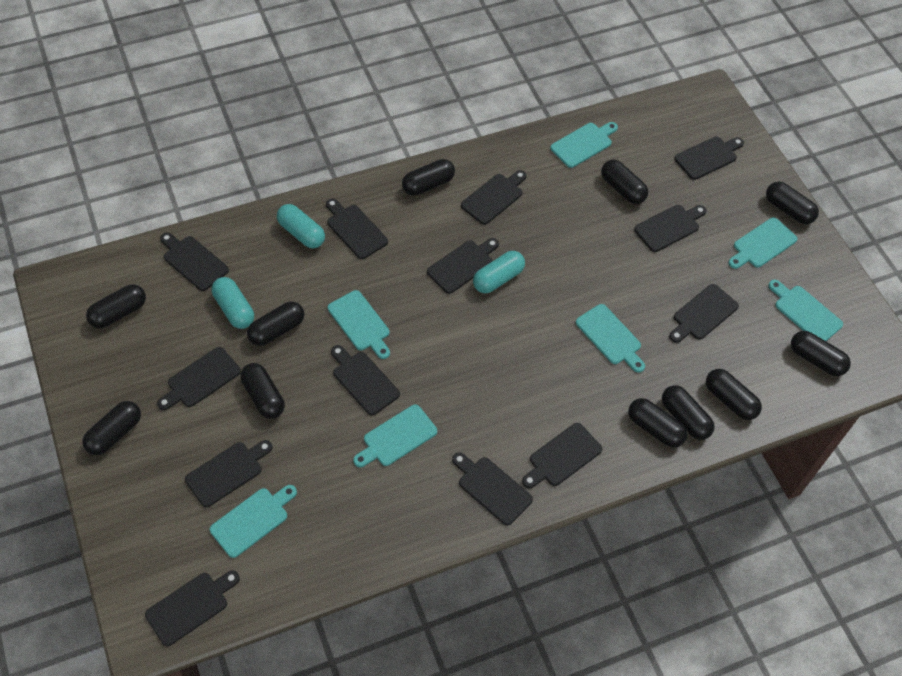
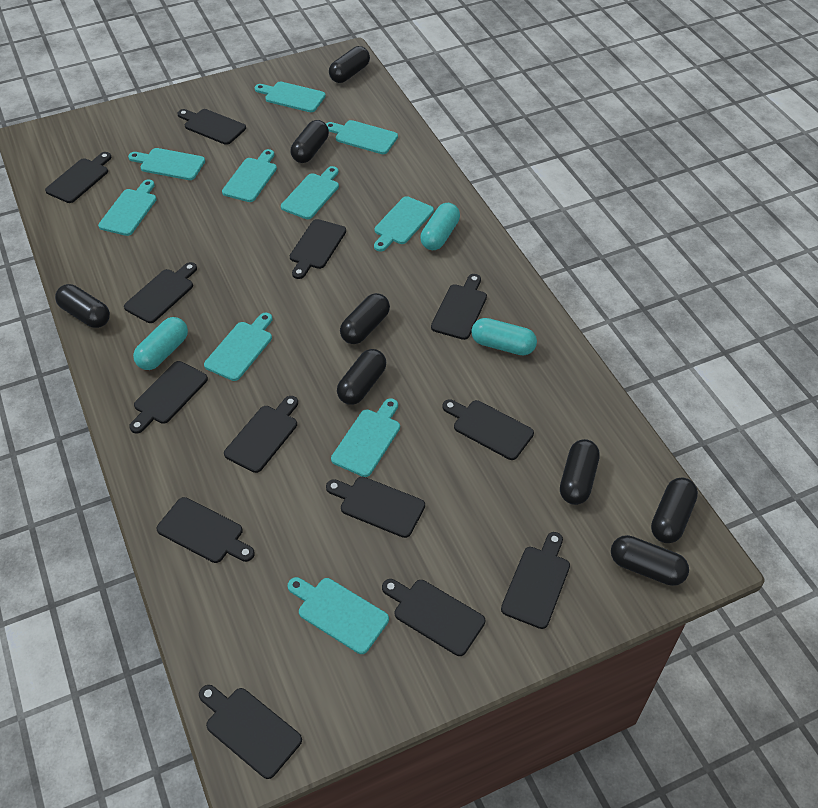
black capsule: 11 -> 8
turquoise cutting board: 7 -> 10

